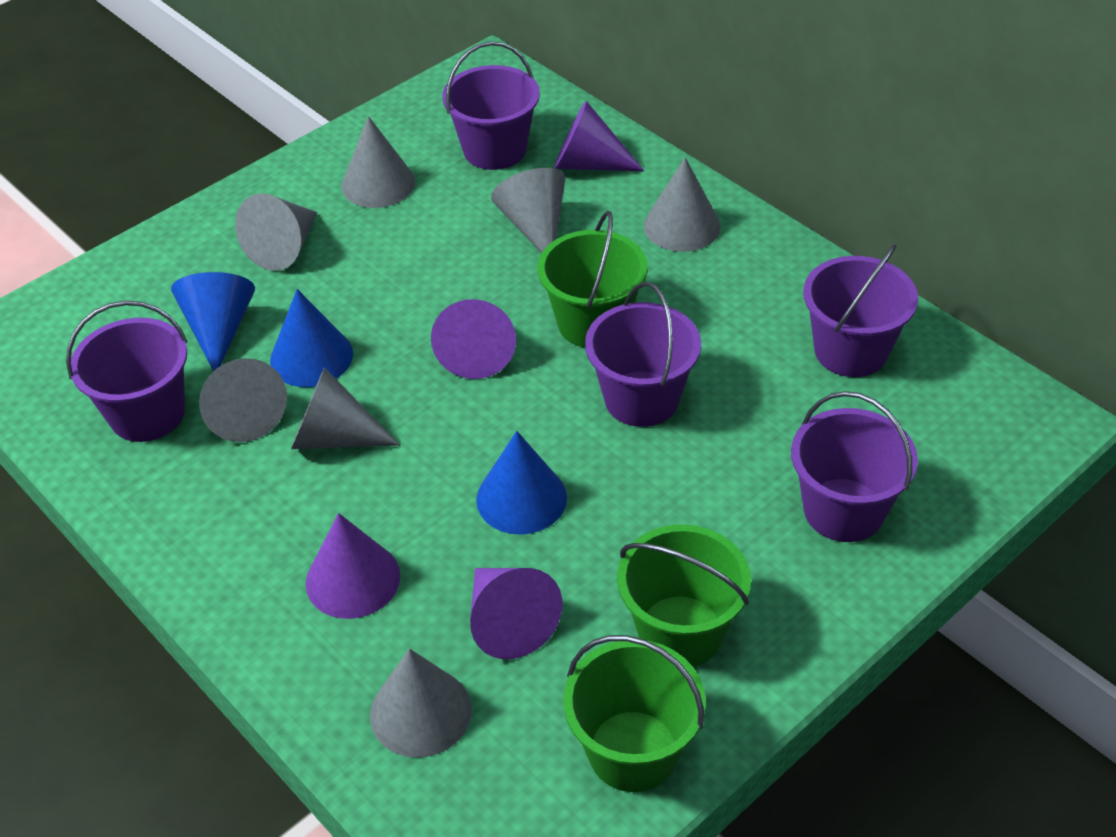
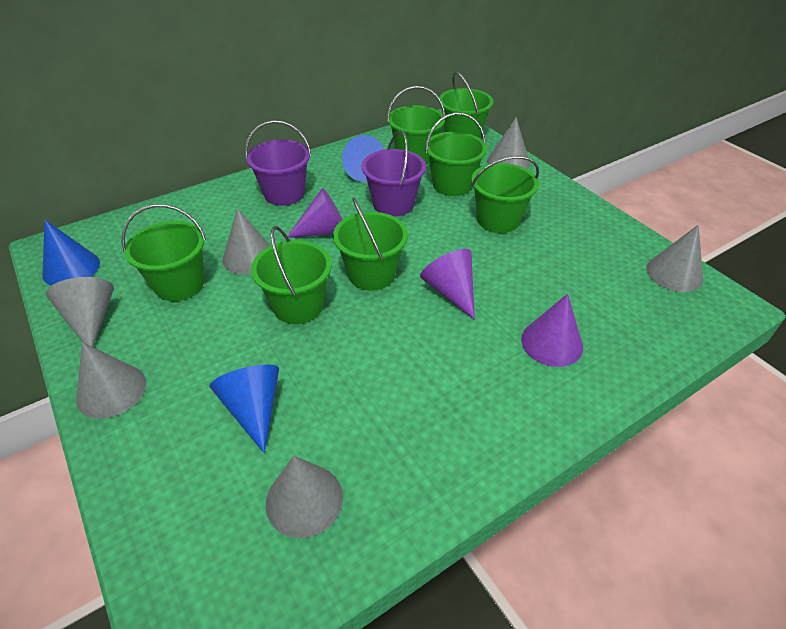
green bucket: 3 -> 7
grey cone: 7 -> 6
purple bucket: 5 -> 2
purple cone: 4 -> 3

